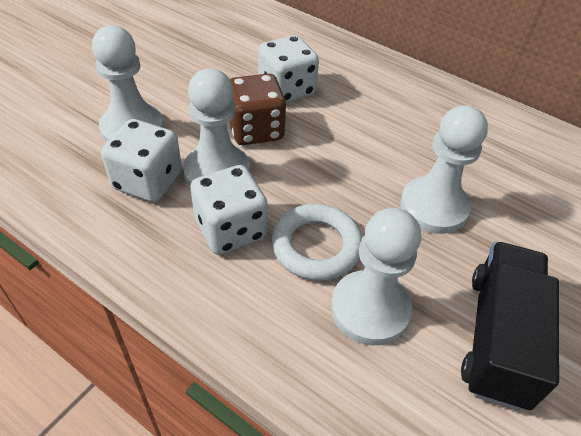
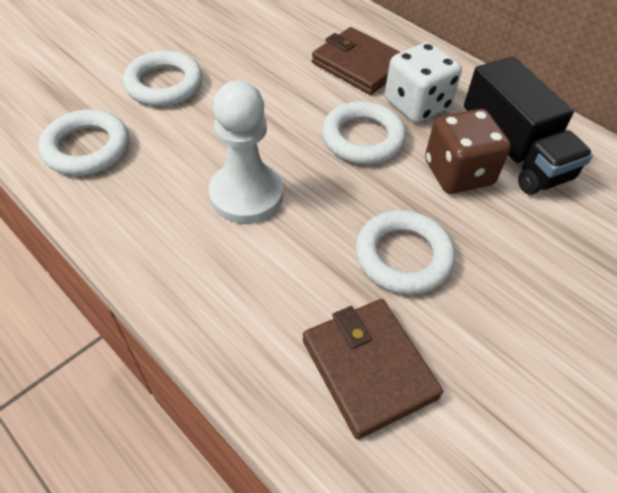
brown wallet: 0 -> 2
white dice: 3 -> 1
white pawn: 4 -> 1
white ring: 1 -> 4

